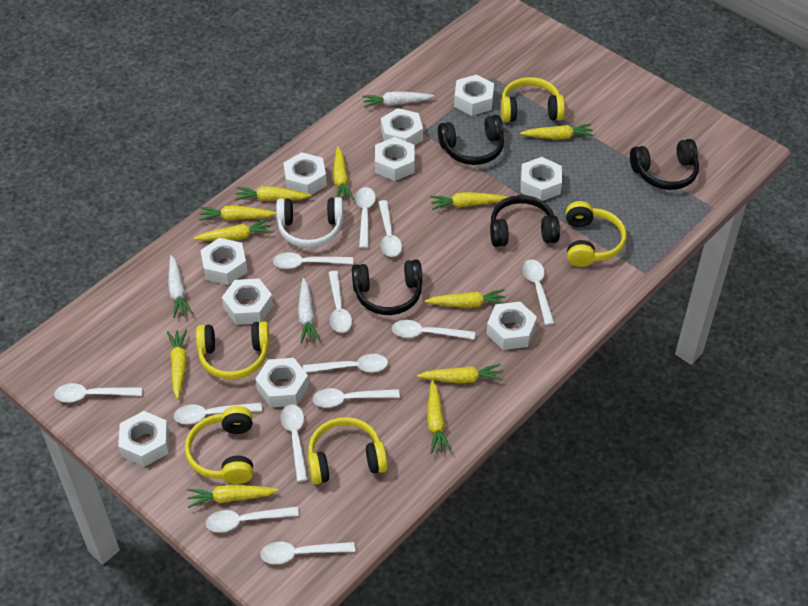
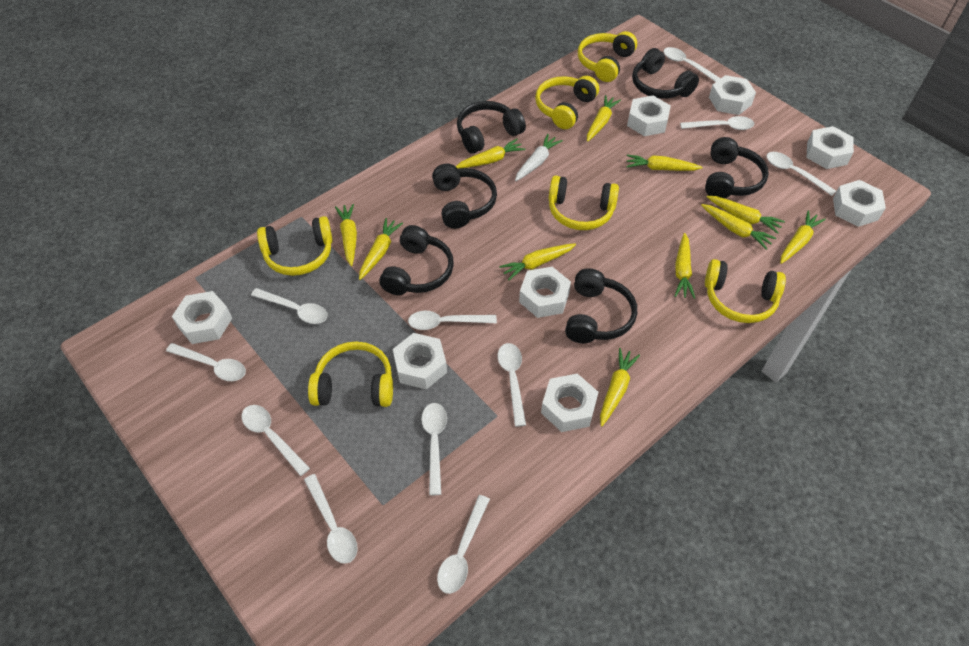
black headphones: 4 -> 6
white carrot: 3 -> 1
white headphones: 1 -> 0
white nut: 10 -> 8
white spoon: 13 -> 11
yellow headphones: 5 -> 6

